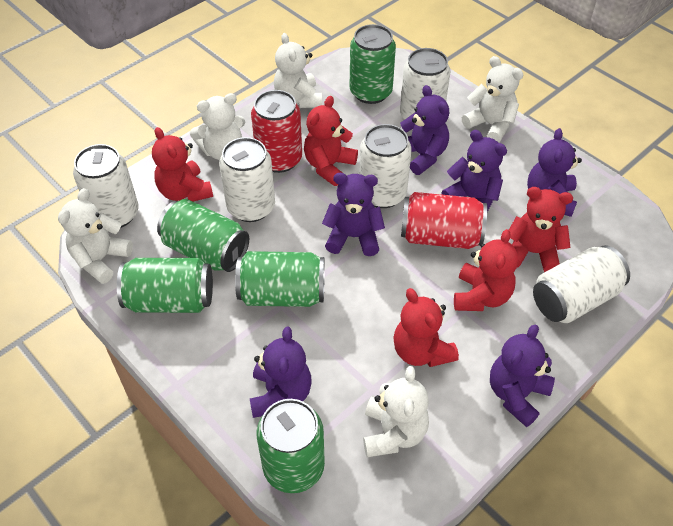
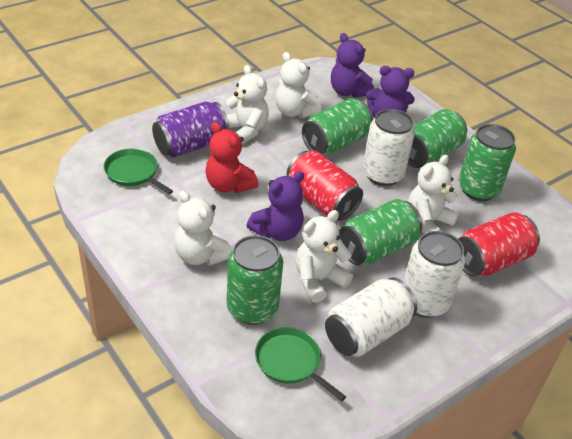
green pan: 0 -> 2
purple can: 0 -> 1
purple teddy bear: 6 -> 3
red teddy bear: 5 -> 1
white can: 5 -> 3

